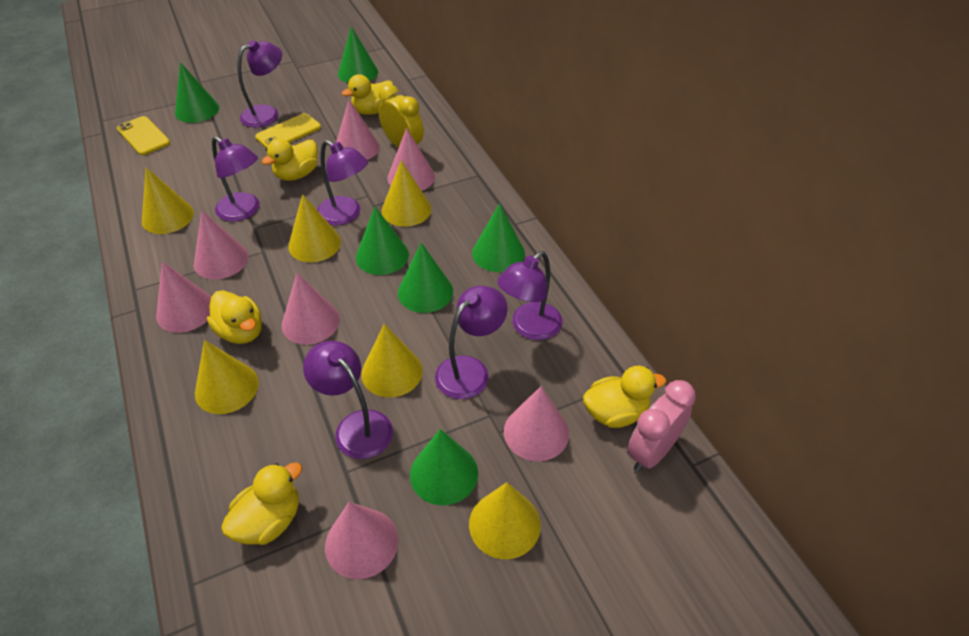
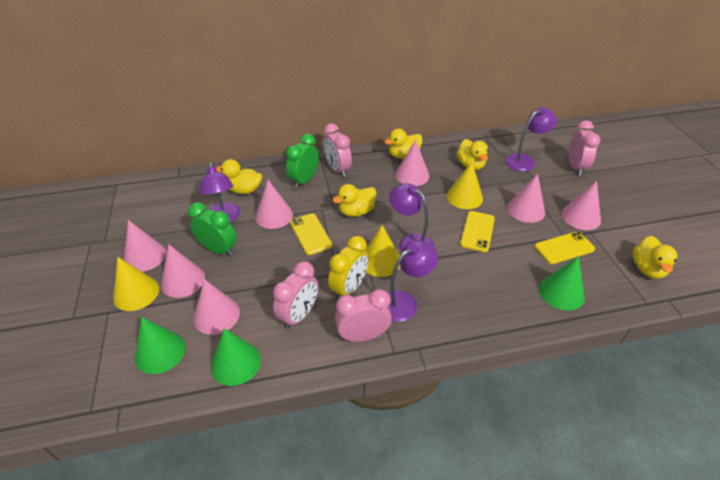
green clock: 0 -> 2
green cone: 6 -> 3
pink clock: 1 -> 4
purple lamp: 6 -> 4
yellow cone: 6 -> 3
yellow phone: 2 -> 3

